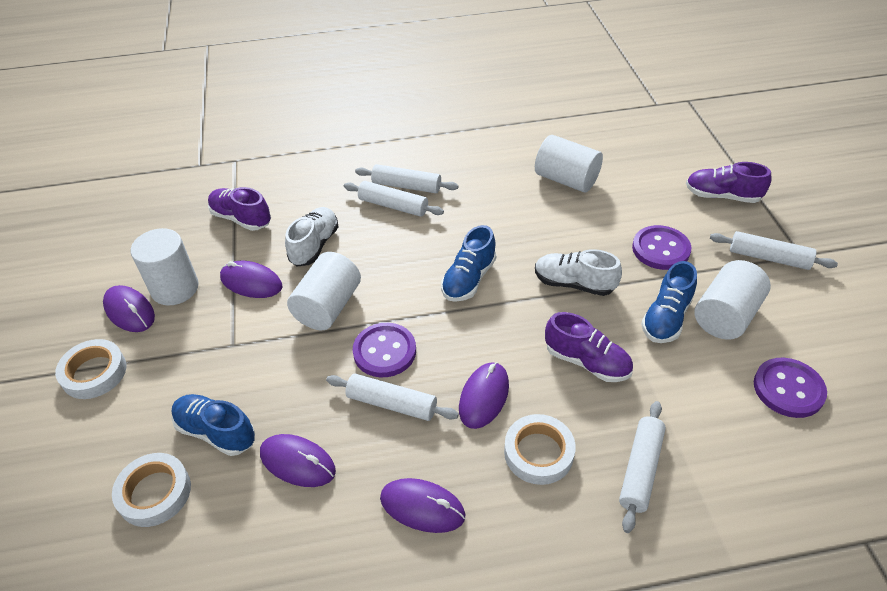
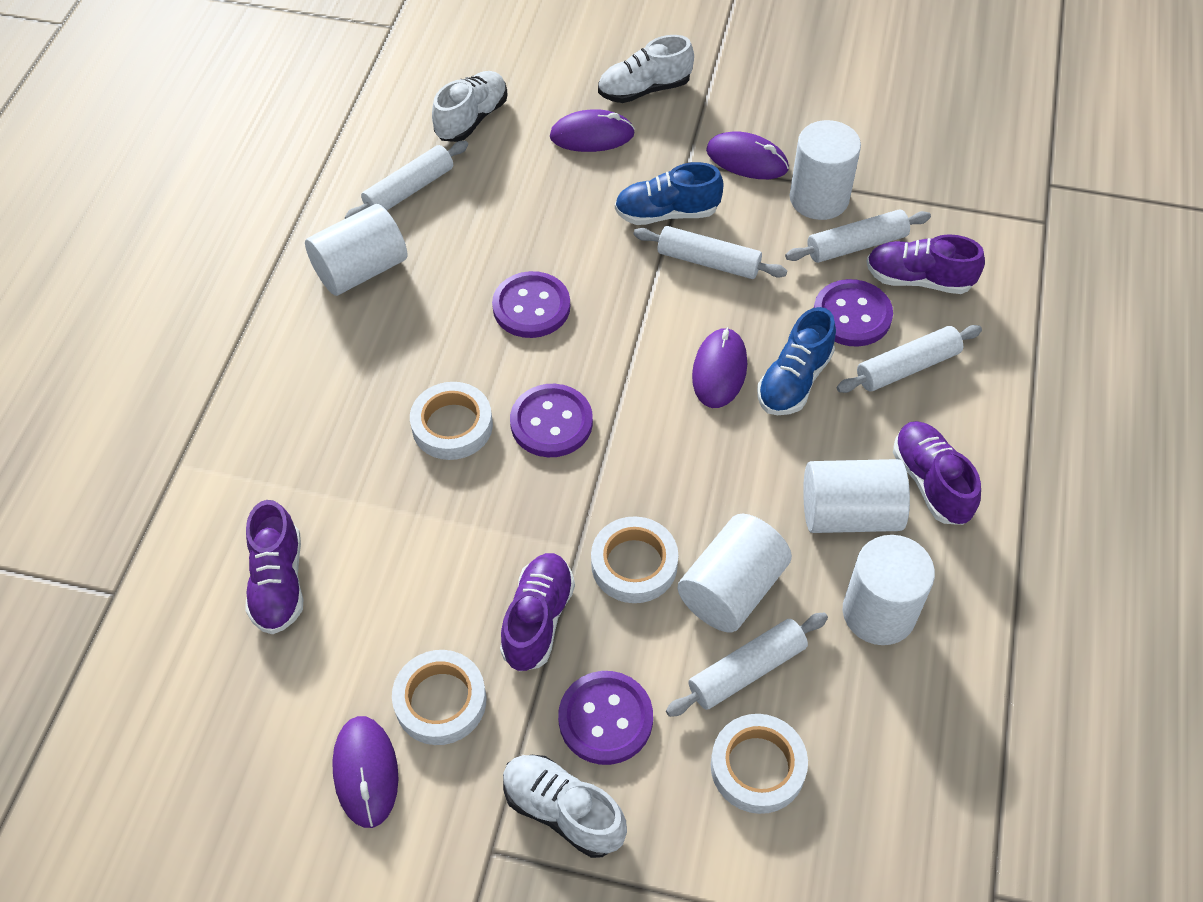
blue shoe: 3 -> 2
purple button: 3 -> 4
purple mouse: 5 -> 4
purple shoe: 3 -> 4
white cylinder: 4 -> 5
white shoe: 2 -> 3
white tape: 3 -> 4

